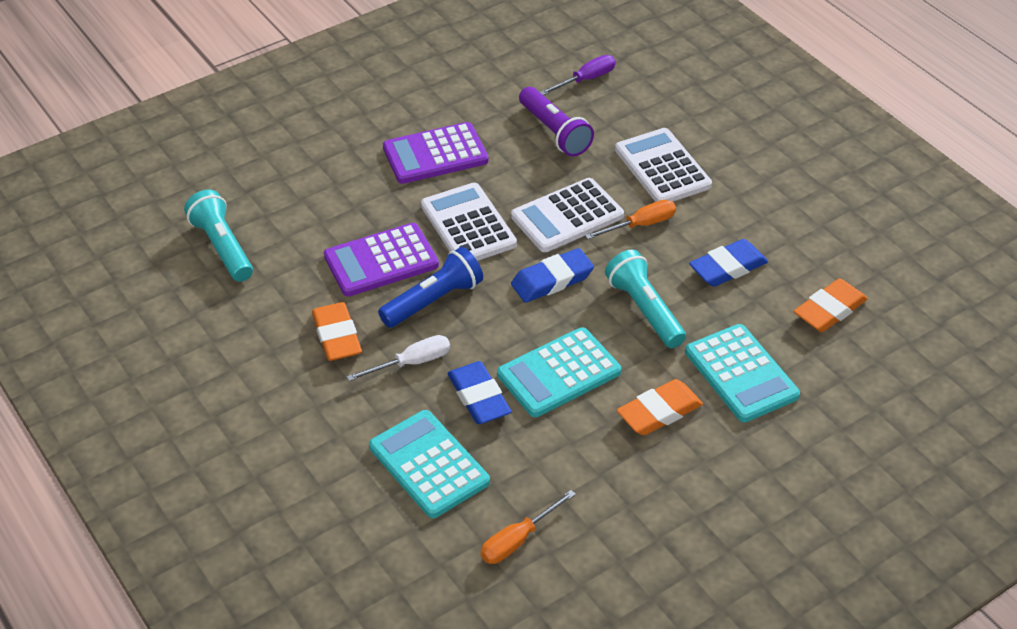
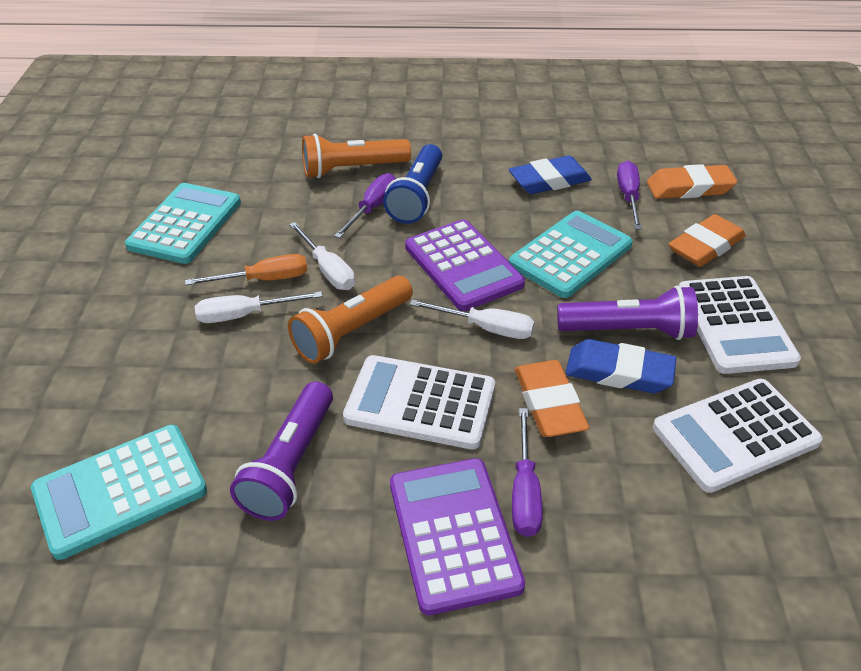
blue eraser: 3 -> 2
orange flashlight: 0 -> 2
orange screwdriver: 2 -> 1
purple flashlight: 1 -> 2
purple screwdriver: 1 -> 3
turquoise flashlight: 2 -> 0
white screwdriver: 1 -> 3

